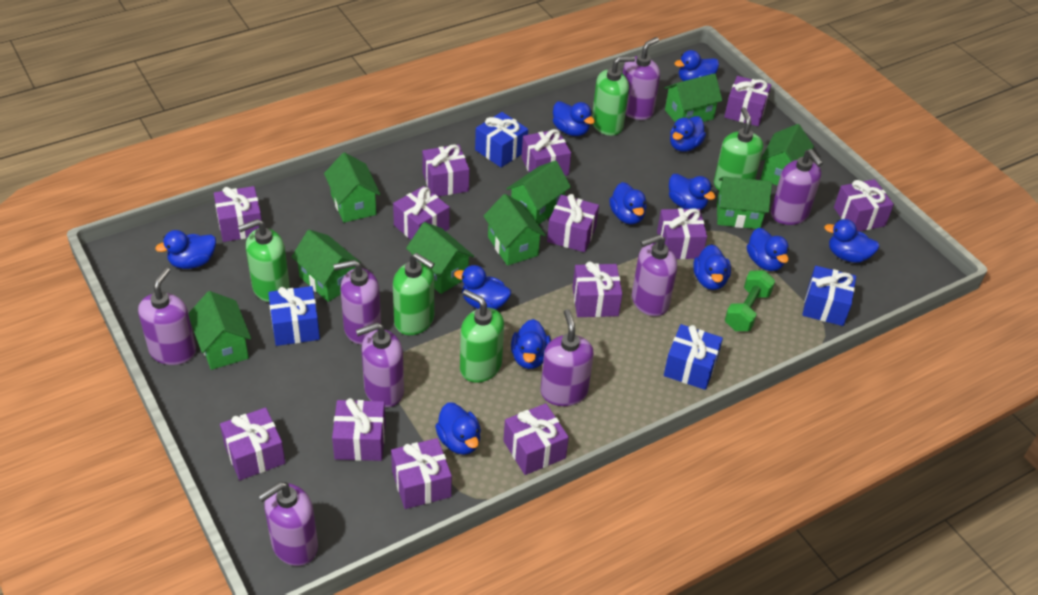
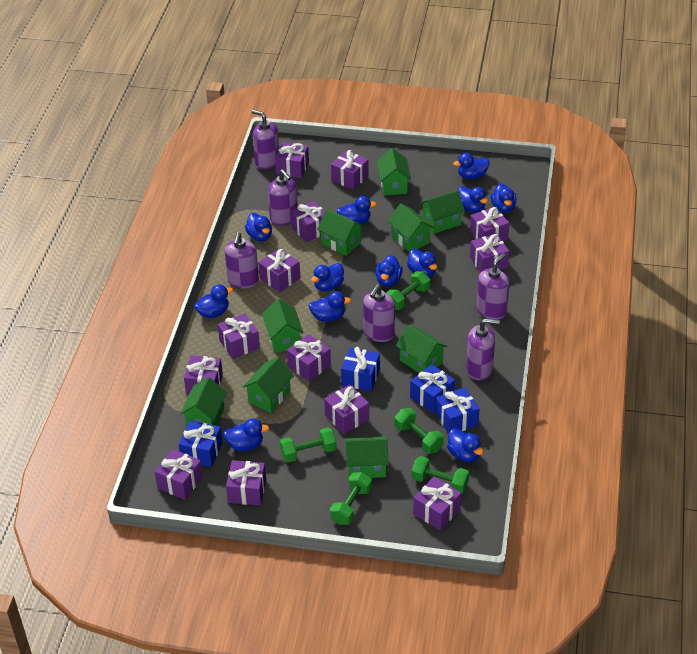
green dumbbell: 1 -> 5
green soap dispenser: 5 -> 0
purple soap dispenser: 8 -> 6

